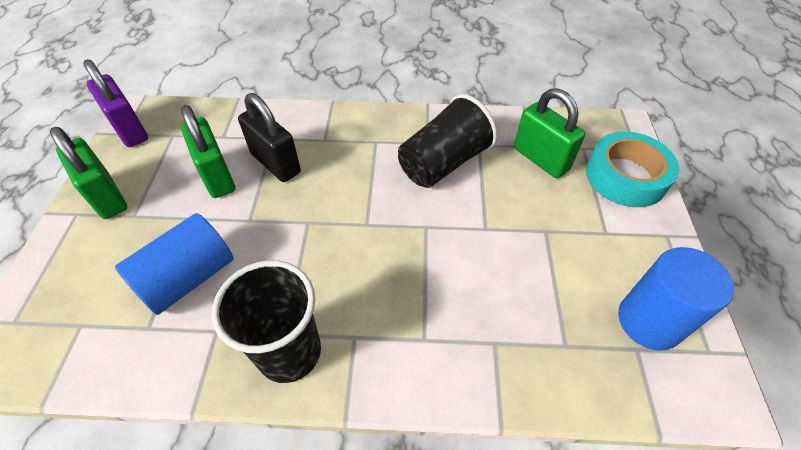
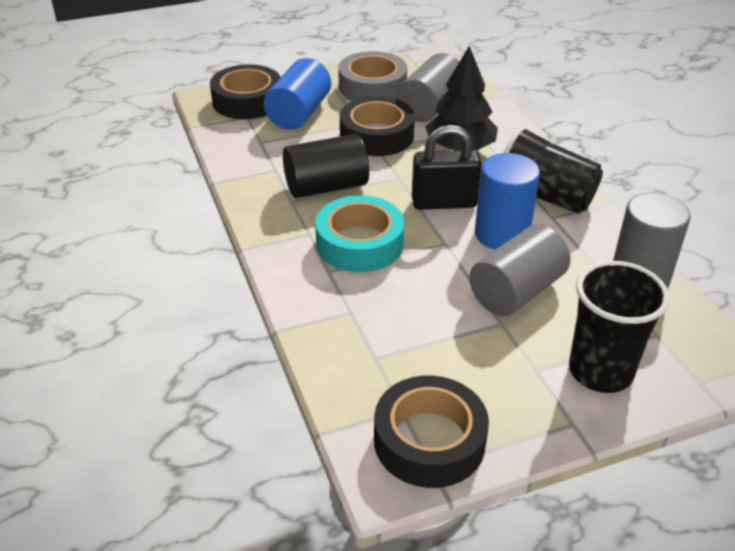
black cylinder: 0 -> 1
black tape: 0 -> 3
black tree: 0 -> 1
green padlock: 3 -> 0
grey cylinder: 0 -> 3
grey tape: 0 -> 1
purple padlock: 1 -> 0

